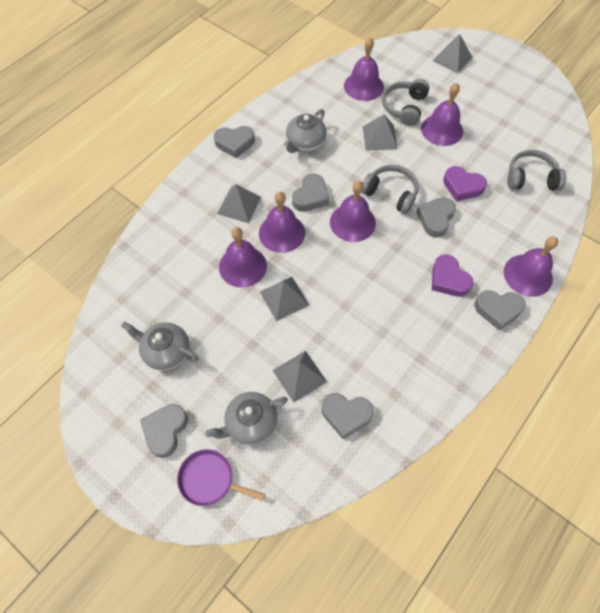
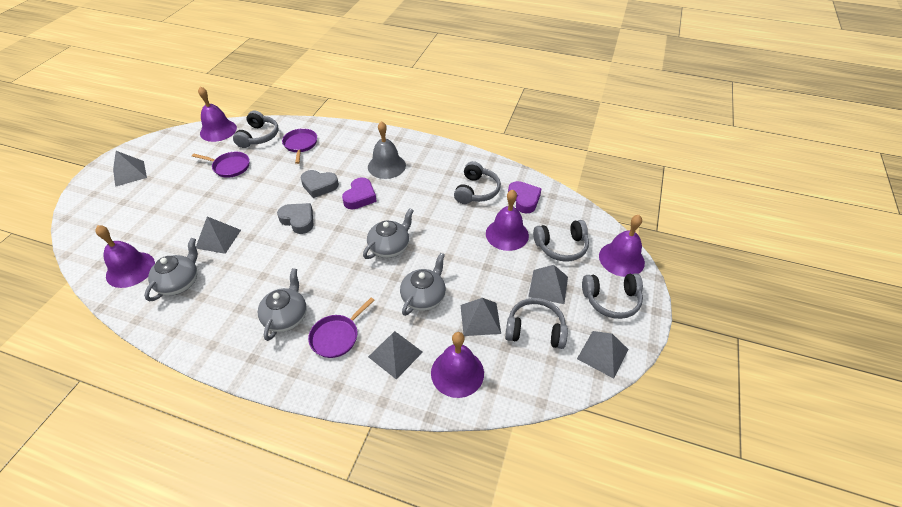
grey bell: 0 -> 1
grey headphones: 3 -> 5
grey heart: 6 -> 2
grey pyramid: 5 -> 6
grey teapot: 3 -> 4
purple bell: 6 -> 5
purple pan: 1 -> 3

